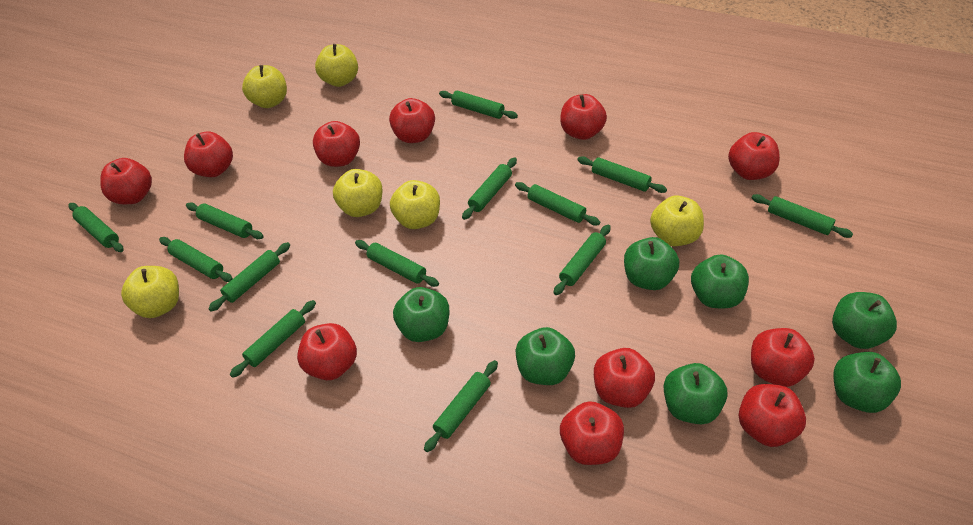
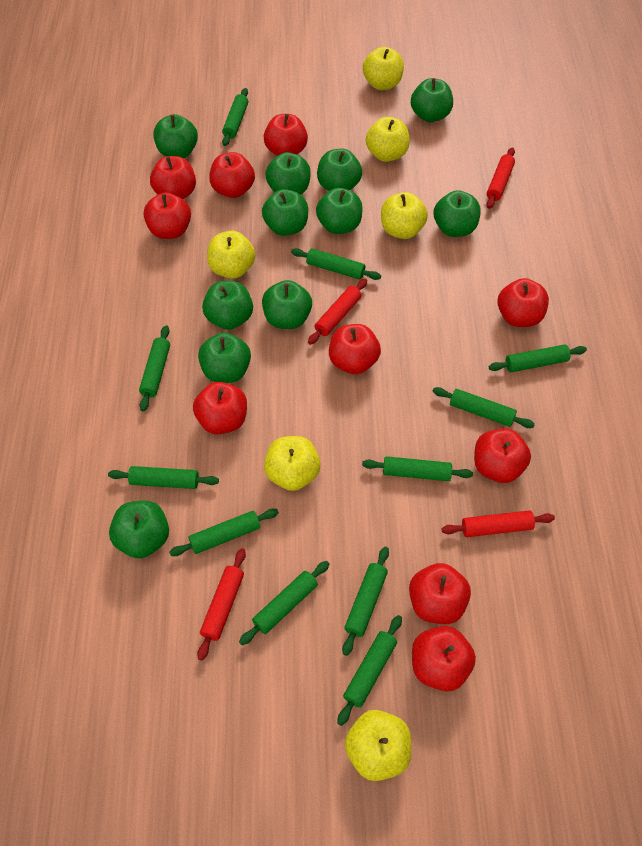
green apple: 7 -> 11
green rolling pin: 13 -> 11
red apple: 11 -> 10
red rolling pin: 0 -> 4

